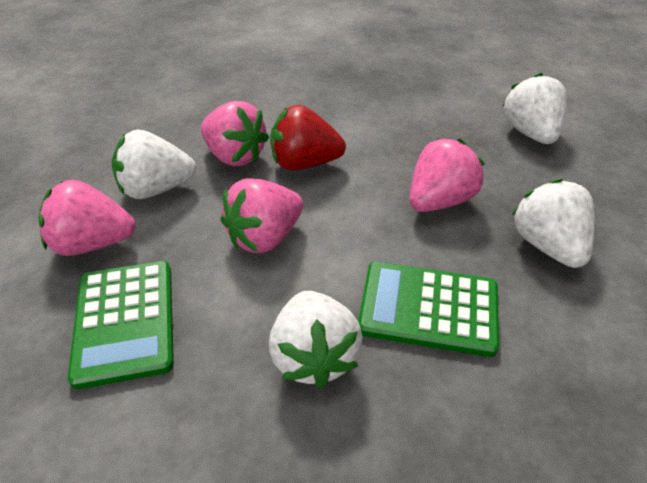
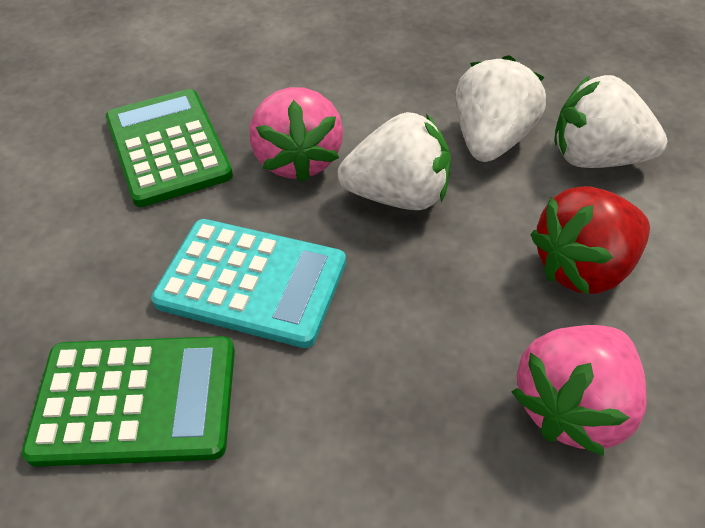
pink strawberry: 4 -> 2
turquoise calculator: 0 -> 1
white strawberry: 4 -> 3

